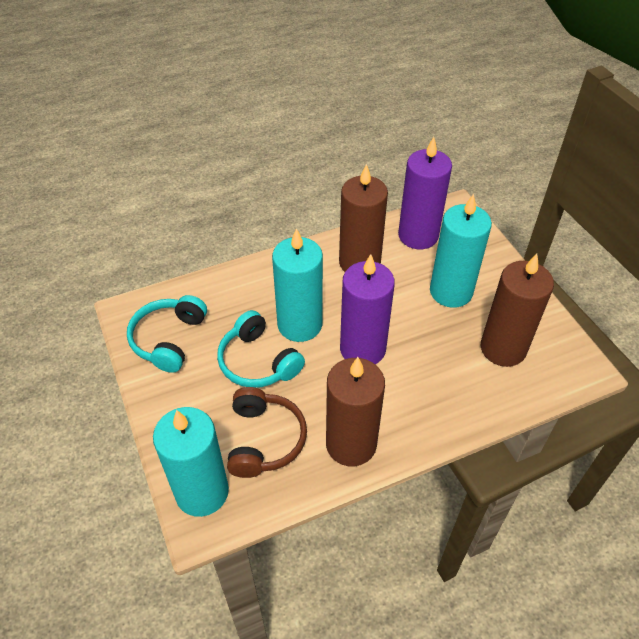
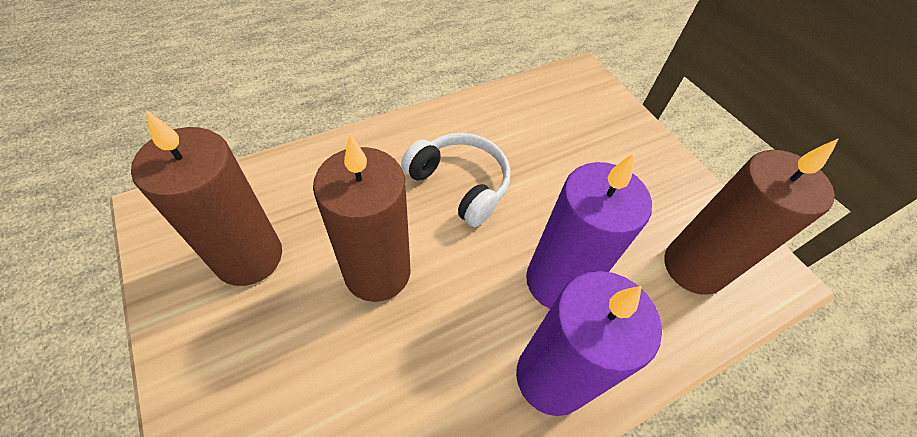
brown headphones: 1 -> 0
turquoise candle: 3 -> 0
turquoise headphones: 2 -> 0
white headphones: 0 -> 1

